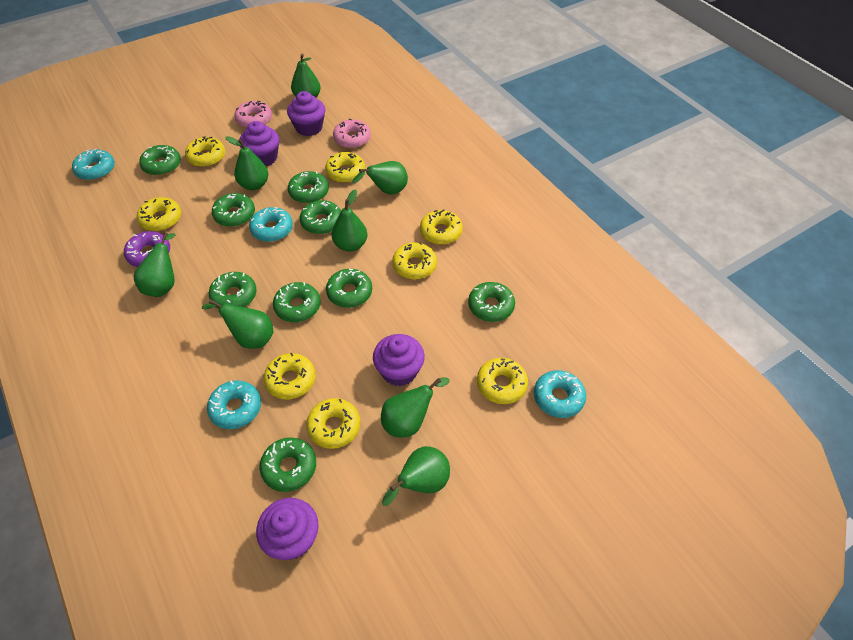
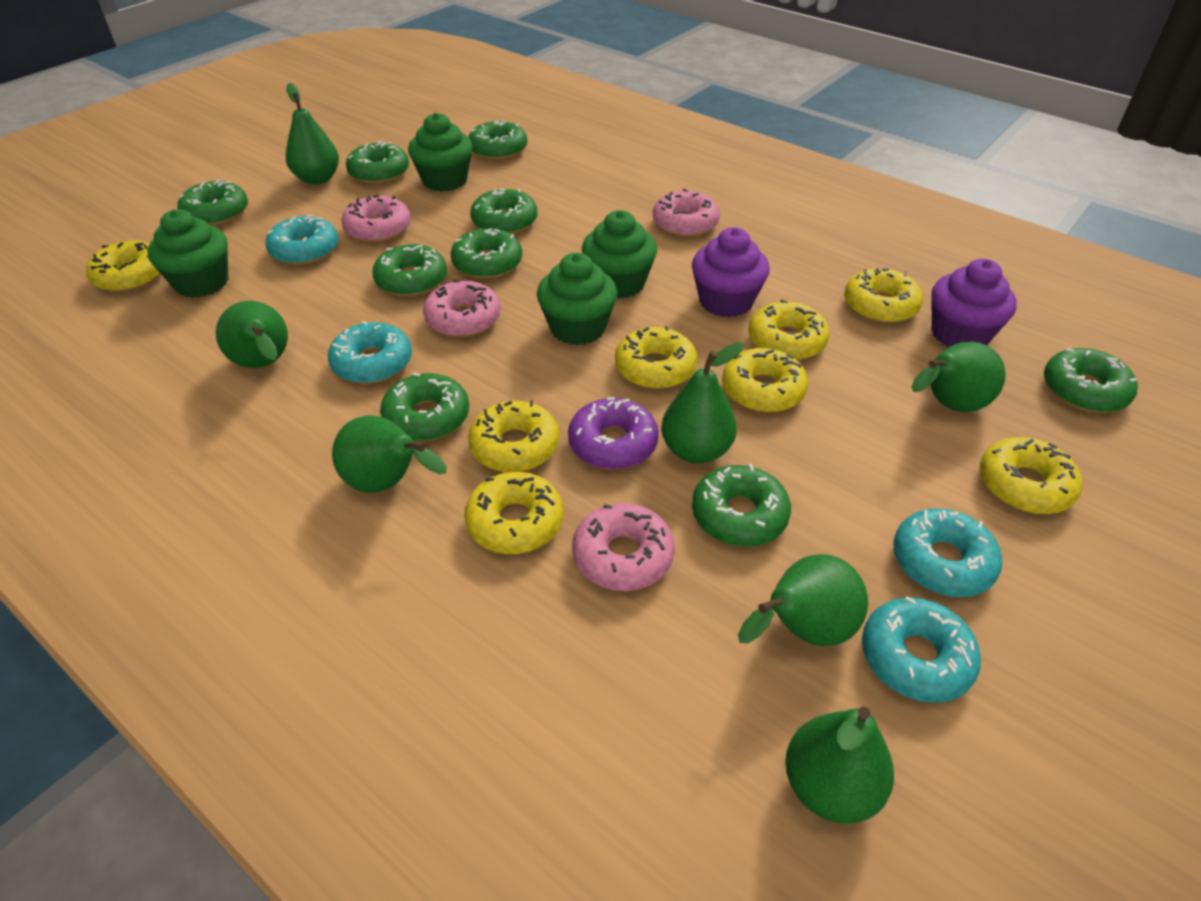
green cupcake: 0 -> 4
green pear: 8 -> 7
pink donut: 2 -> 4
purple cupcake: 4 -> 2

